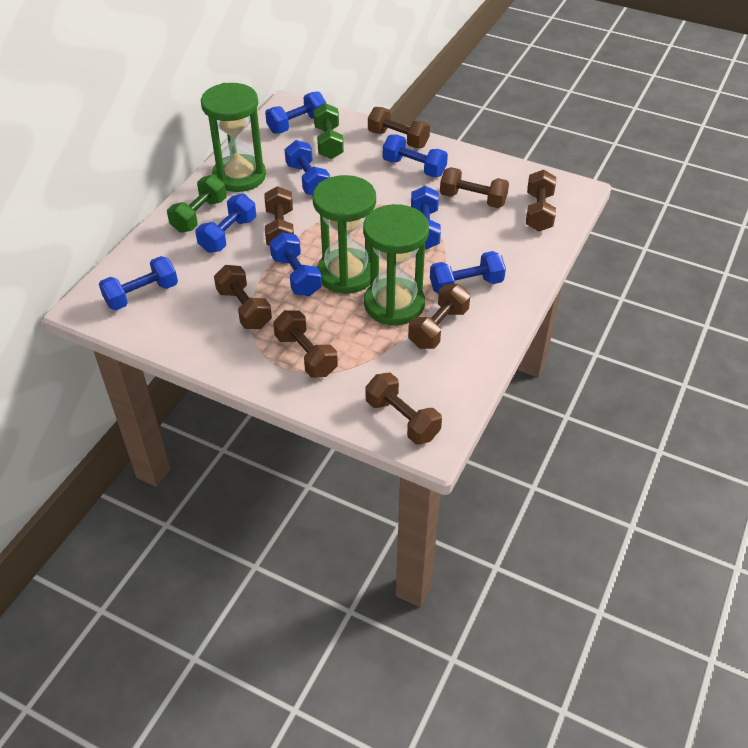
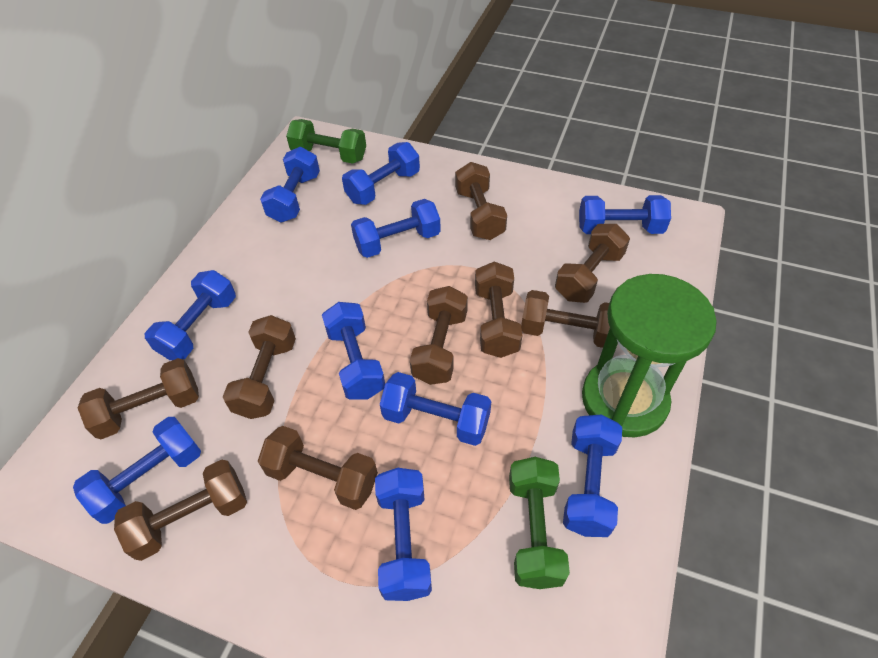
blue dumbbell: 8 -> 10
brown dumbbell: 8 -> 9
green hourglass: 3 -> 1

